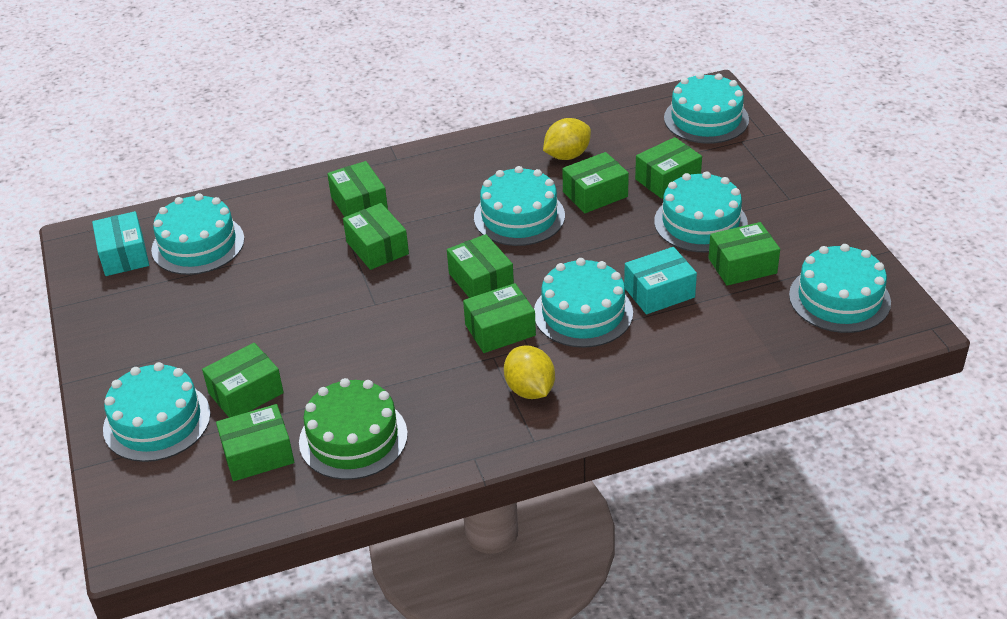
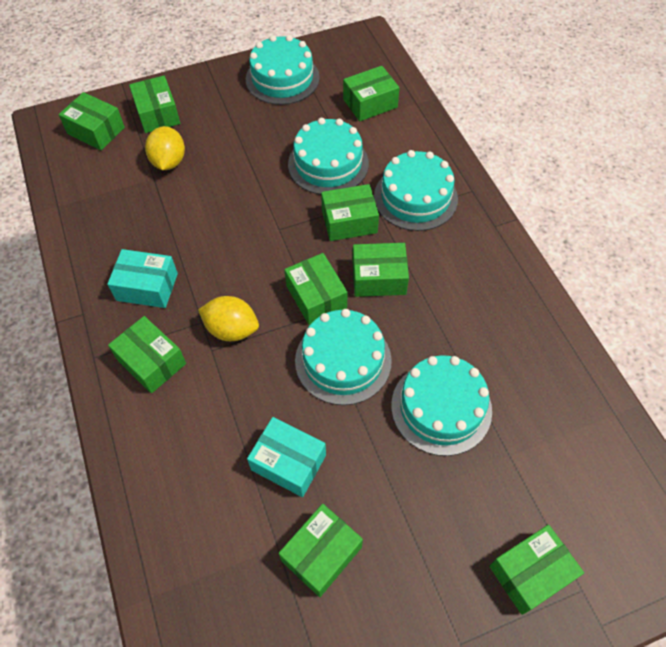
green cake: 1 -> 0
turquoise cake: 7 -> 5

